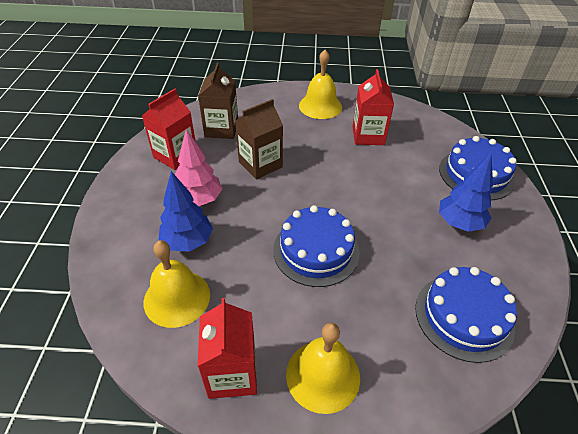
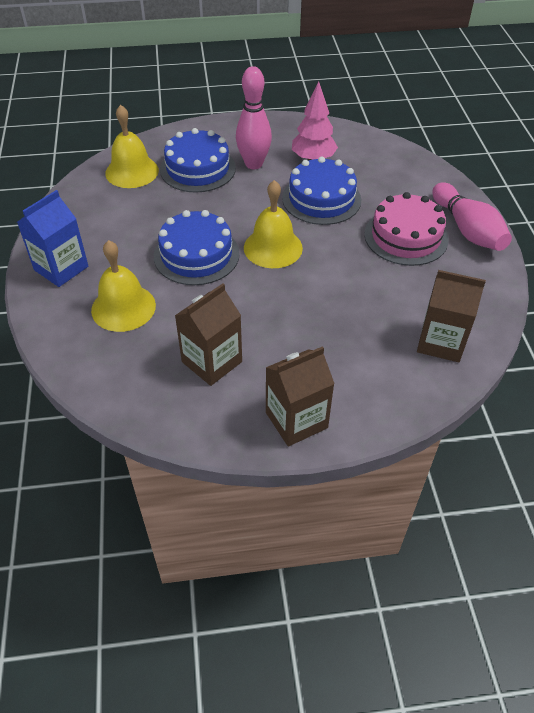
blue carton: 0 -> 1
blue tree: 2 -> 0
brown carton: 2 -> 3
pink bowling pin: 0 -> 2
pink cake: 0 -> 1
red carton: 3 -> 0

